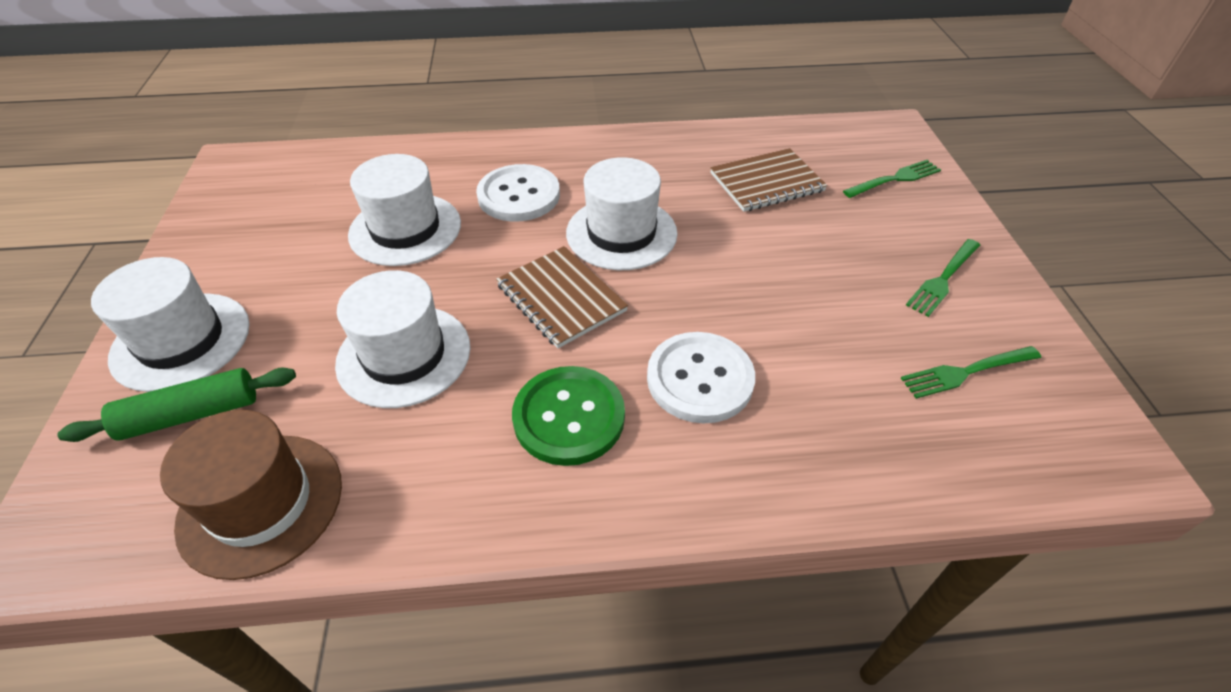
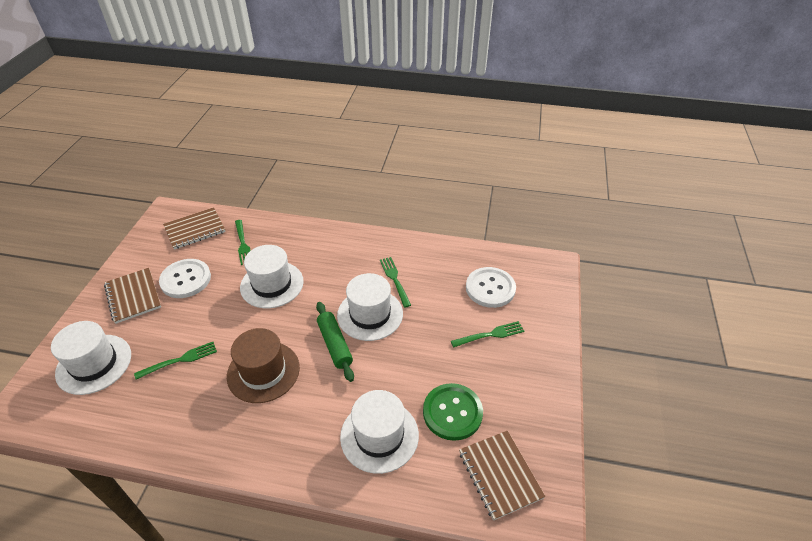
brown notebook: 2 -> 3
green fork: 3 -> 4

